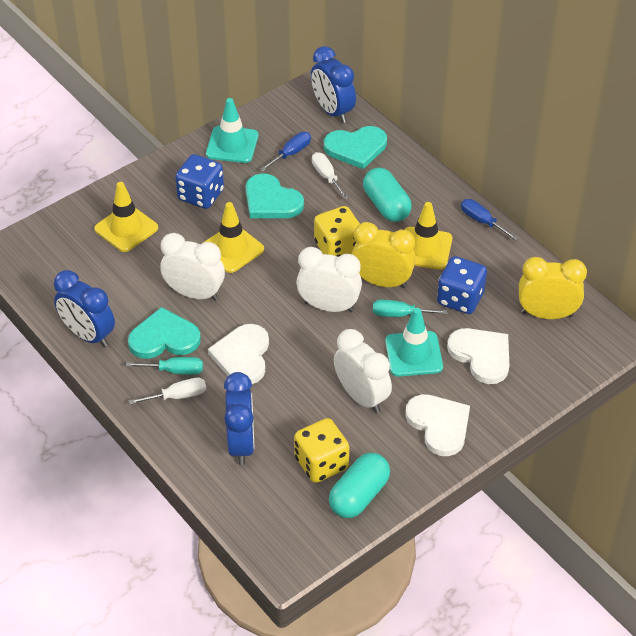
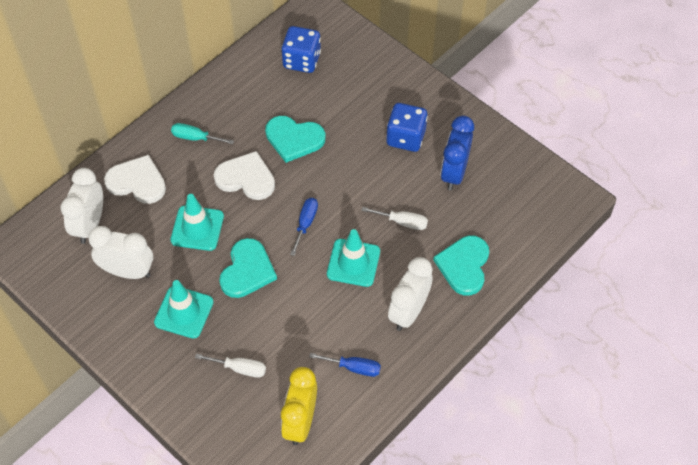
blue clock: 3 -> 1
turquoise capsule: 2 -> 0
turquoise screwdriver: 2 -> 1
turquoise traffic cone: 2 -> 3
white heart: 3 -> 2
yellow clock: 2 -> 1
yellow dice: 2 -> 0
yellow traffic cone: 3 -> 0

